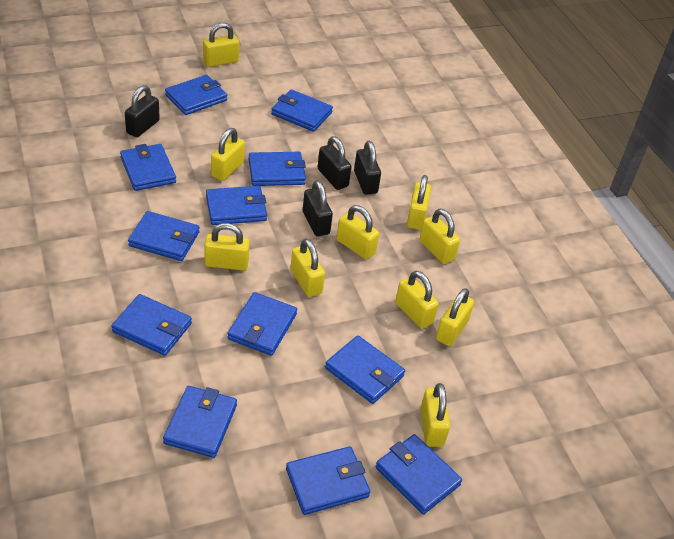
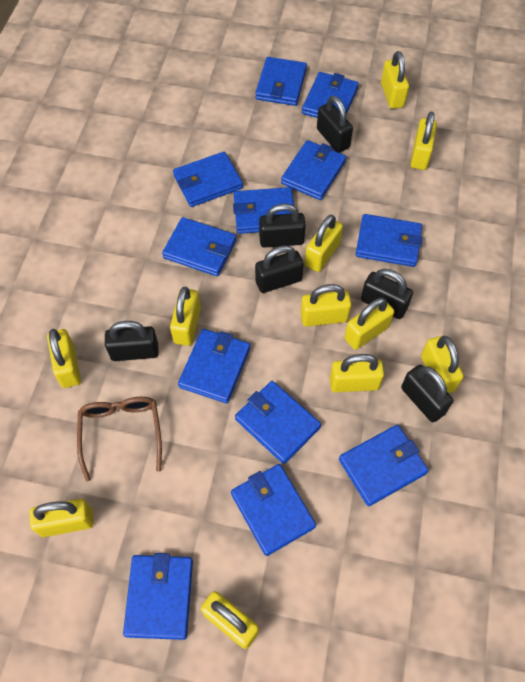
black padlock: 4 -> 6
brown glasses: 0 -> 1
yellow padlock: 10 -> 11

